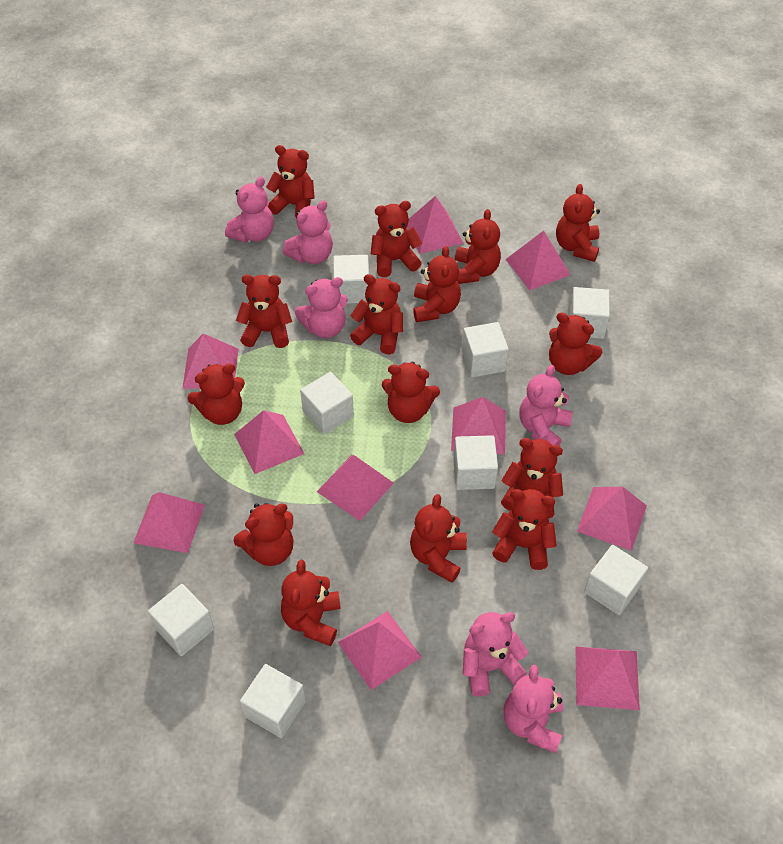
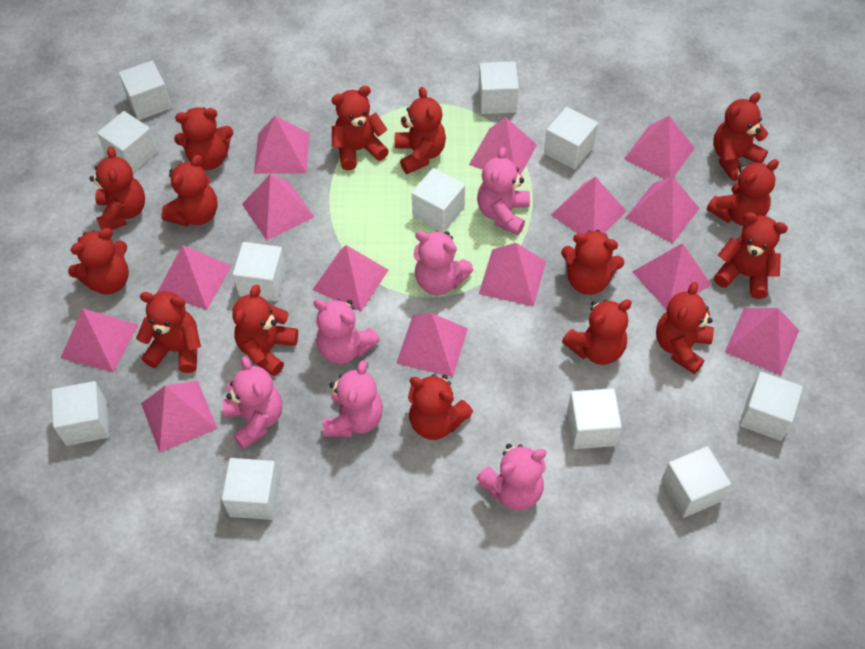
pink pyramid: 10 -> 14
white cube: 8 -> 11

